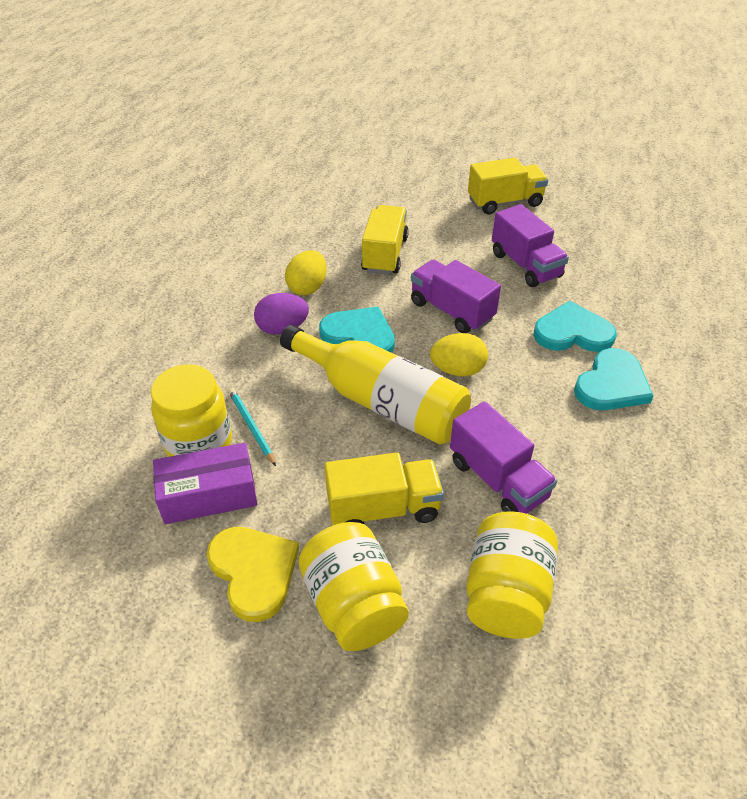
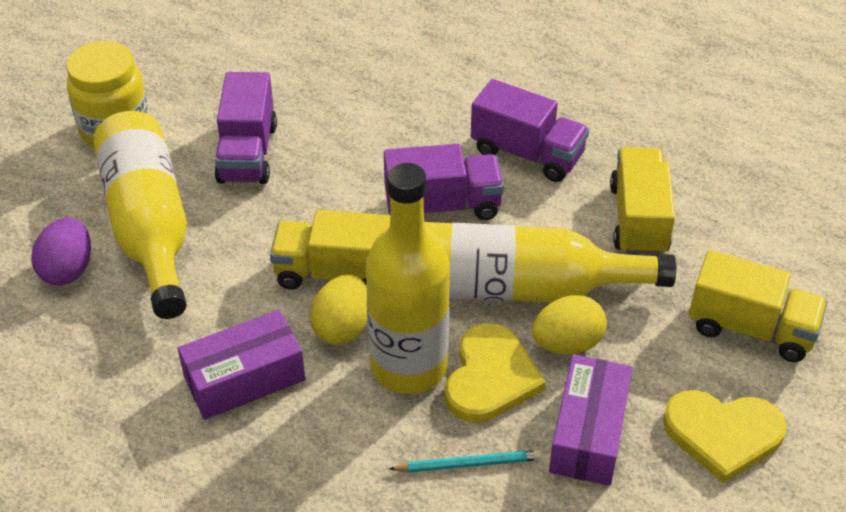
purple box: 1 -> 2
turquoise heart: 3 -> 0
yellow bottle: 1 -> 3
yellow heart: 1 -> 2
yellow jar: 3 -> 1

